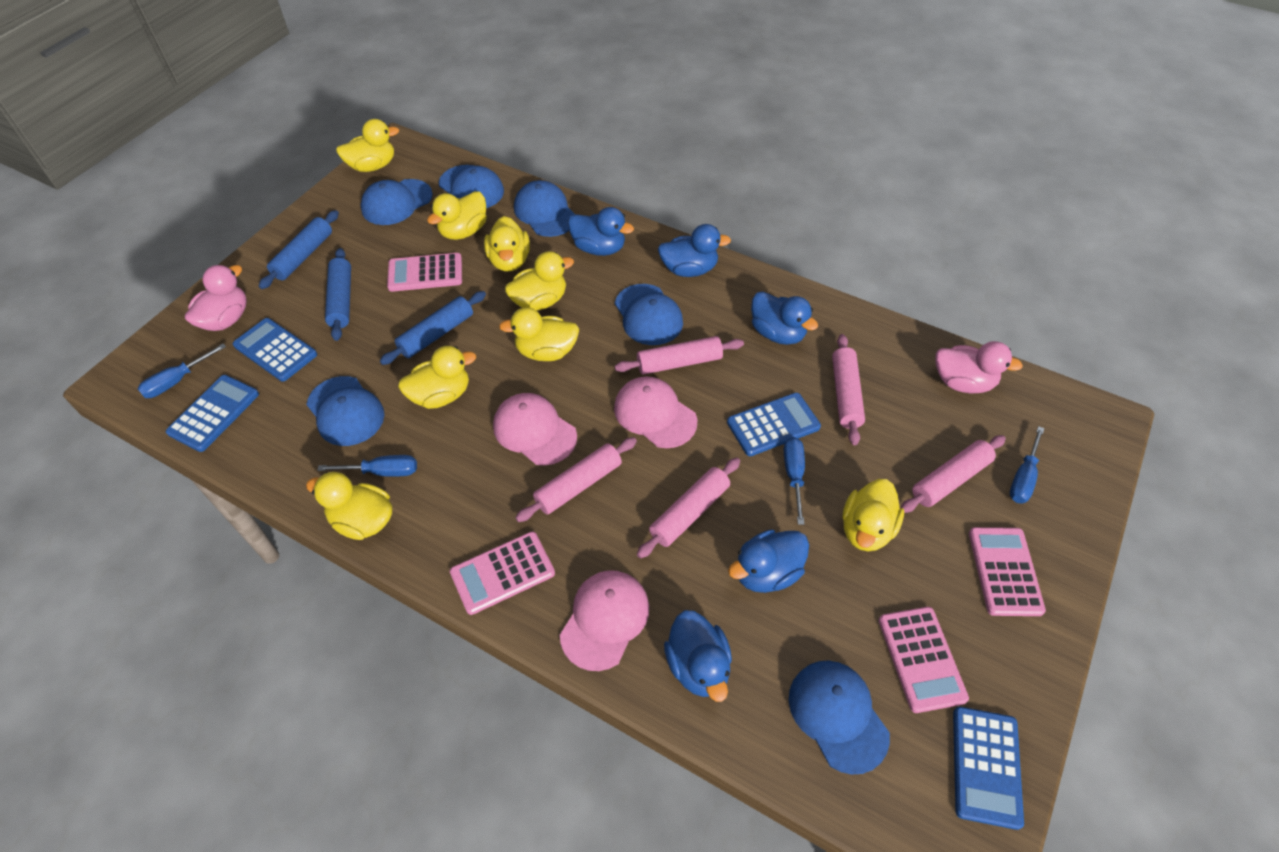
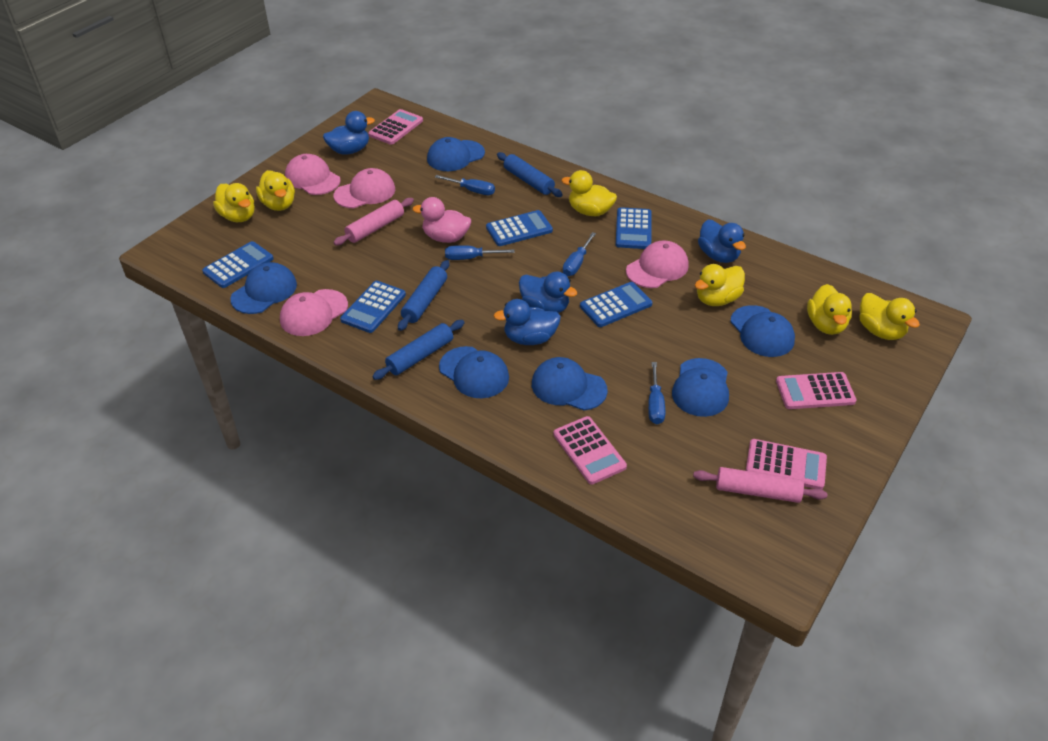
blue calculator: 4 -> 5
blue duck: 5 -> 4
pink cap: 3 -> 4
pink duck: 2 -> 1
pink rolling pin: 5 -> 2
yellow duck: 8 -> 6

